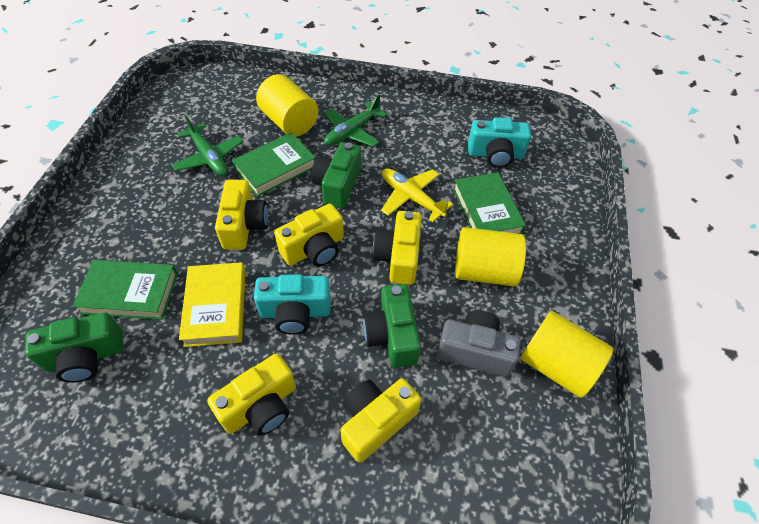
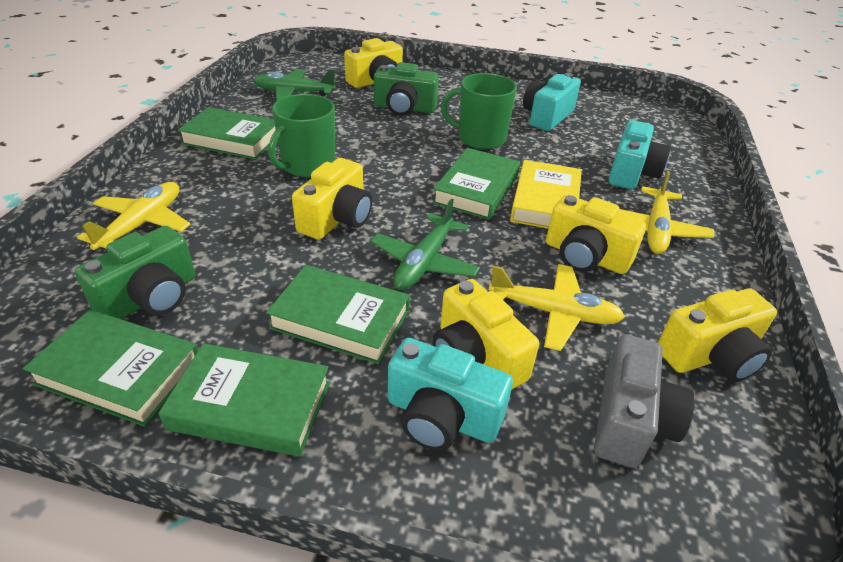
green book: 3 -> 5
green camera: 3 -> 2
green mug: 0 -> 2
turquoise camera: 2 -> 3
yellow cylinder: 3 -> 0
yellow plane: 1 -> 3

